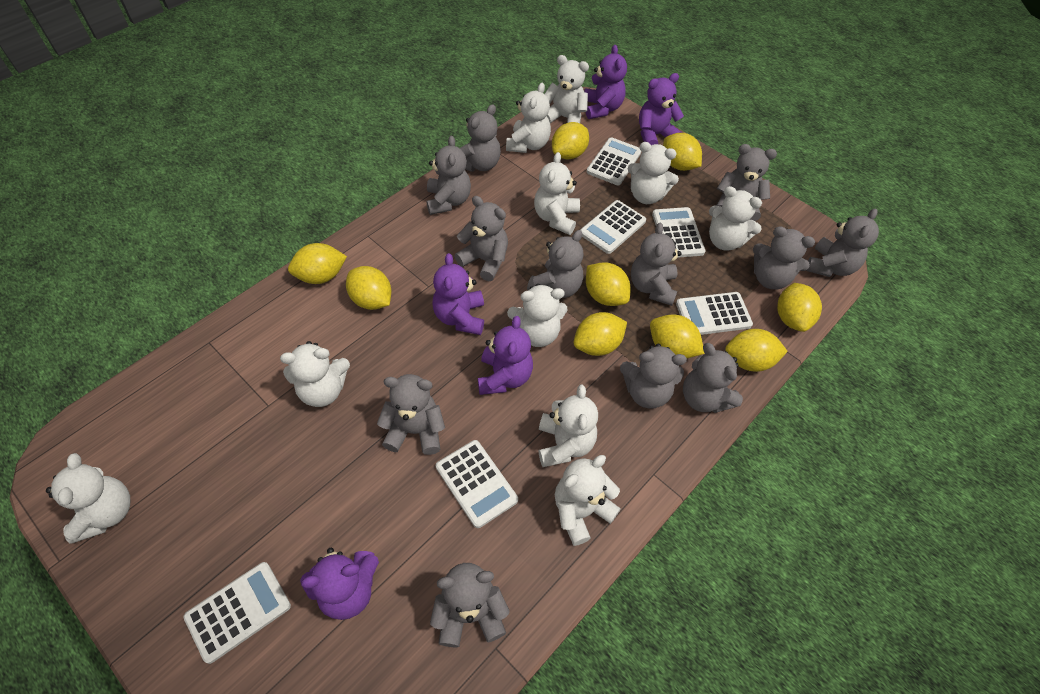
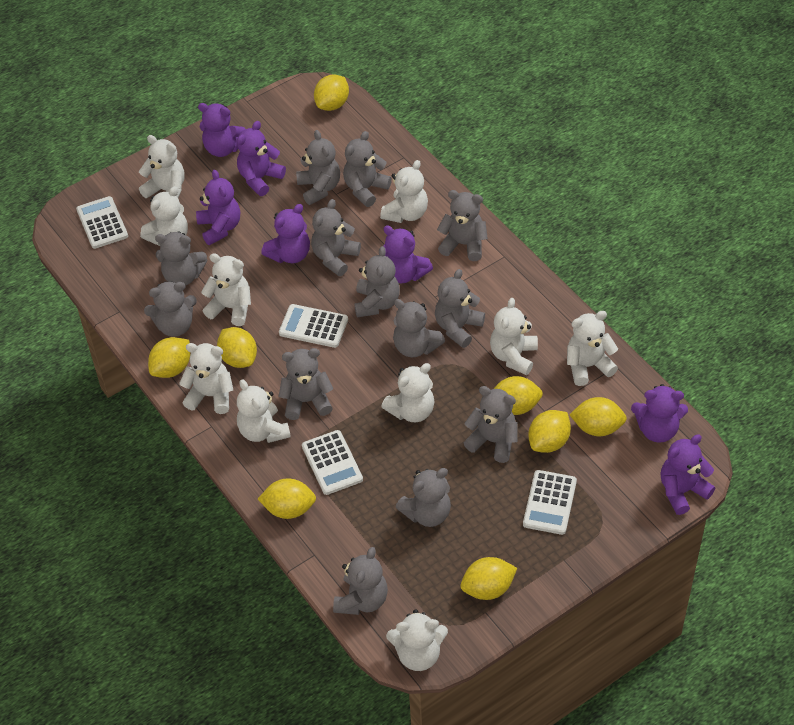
grey teddy bear: 12 -> 13
purple teddy bear: 5 -> 7
white calculator: 6 -> 4
yellow lemon: 9 -> 8

